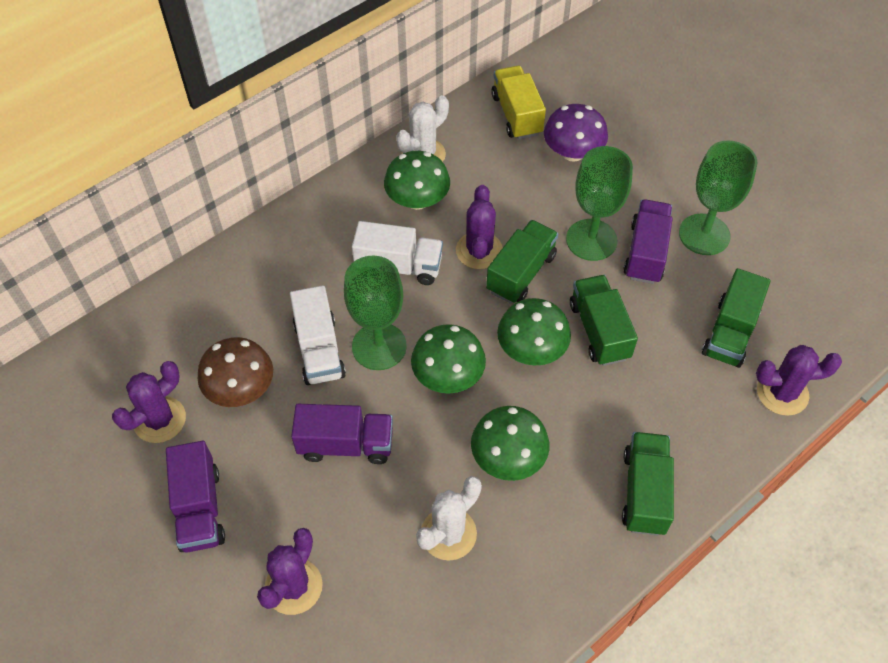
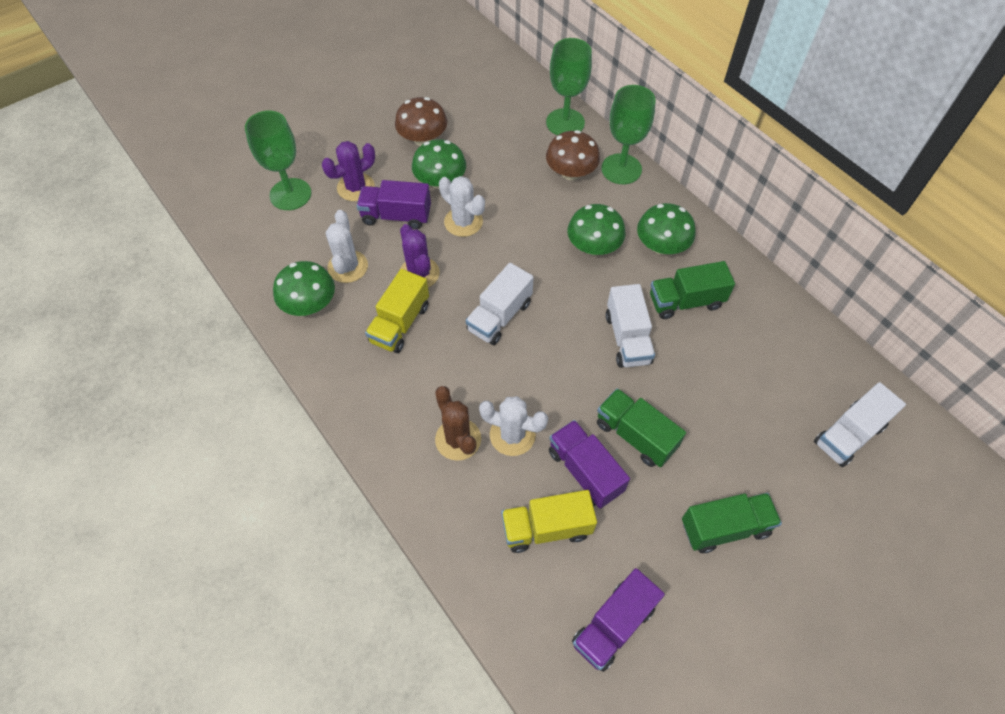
brown cactus: 0 -> 1
brown mushroom: 1 -> 2
green truck: 4 -> 3
purple cactus: 4 -> 2
purple mushroom: 1 -> 0
white cactus: 2 -> 3
white truck: 2 -> 3
yellow truck: 1 -> 2

